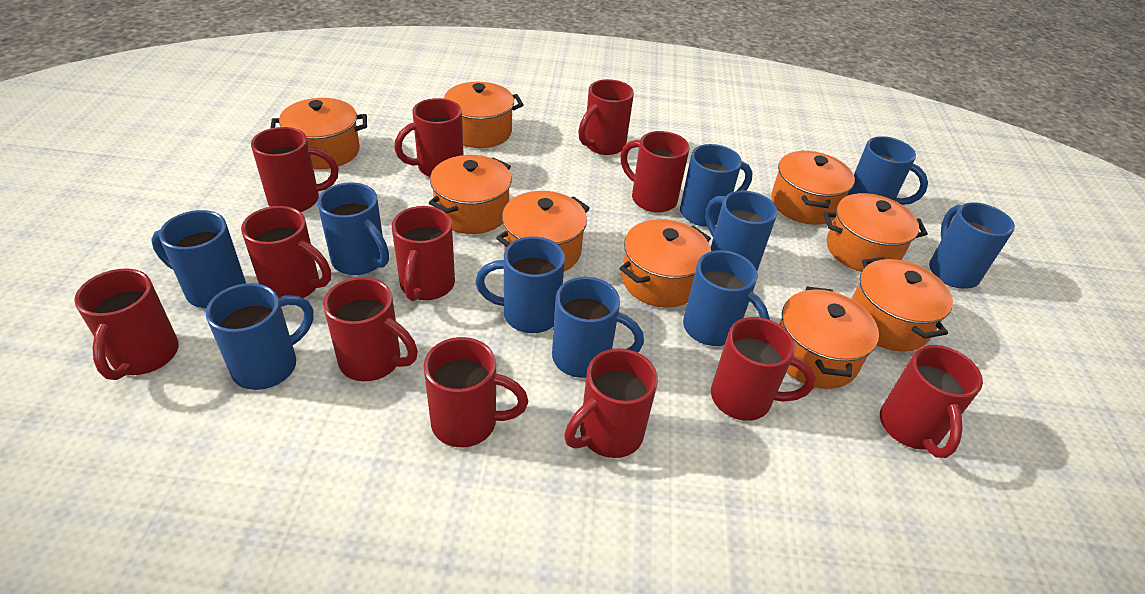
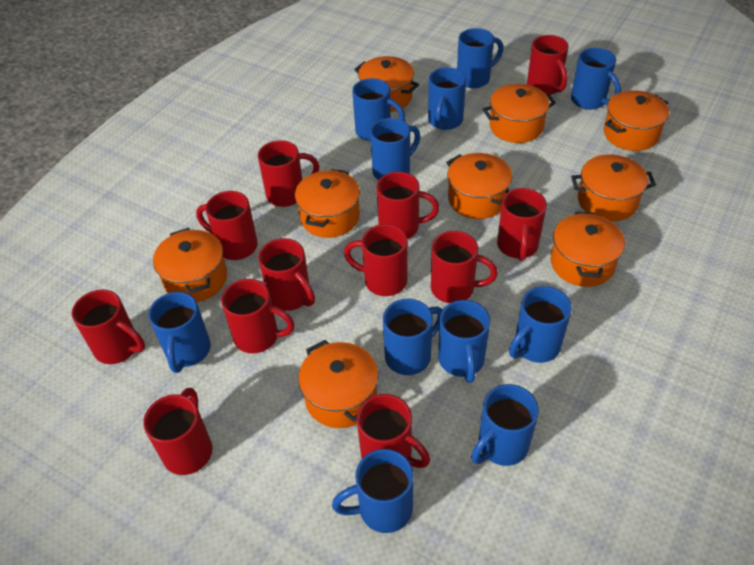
blue mug: 10 -> 11

